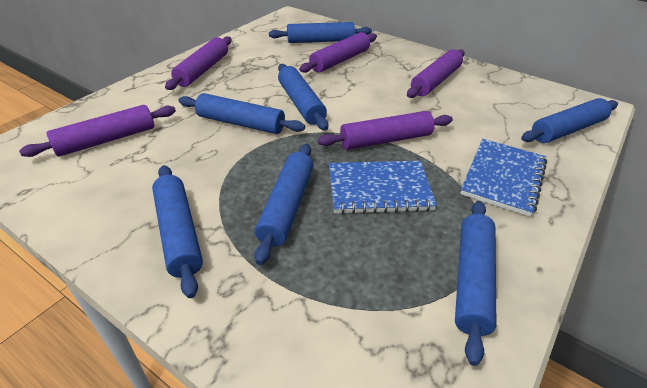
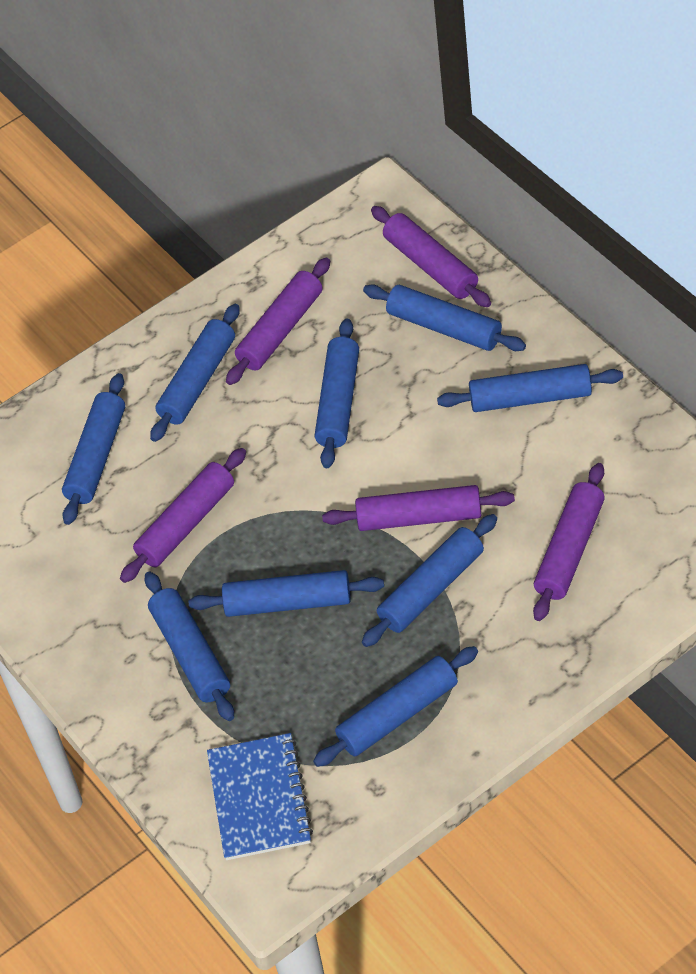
blue notebook: 2 -> 1
blue rolling pin: 7 -> 9

